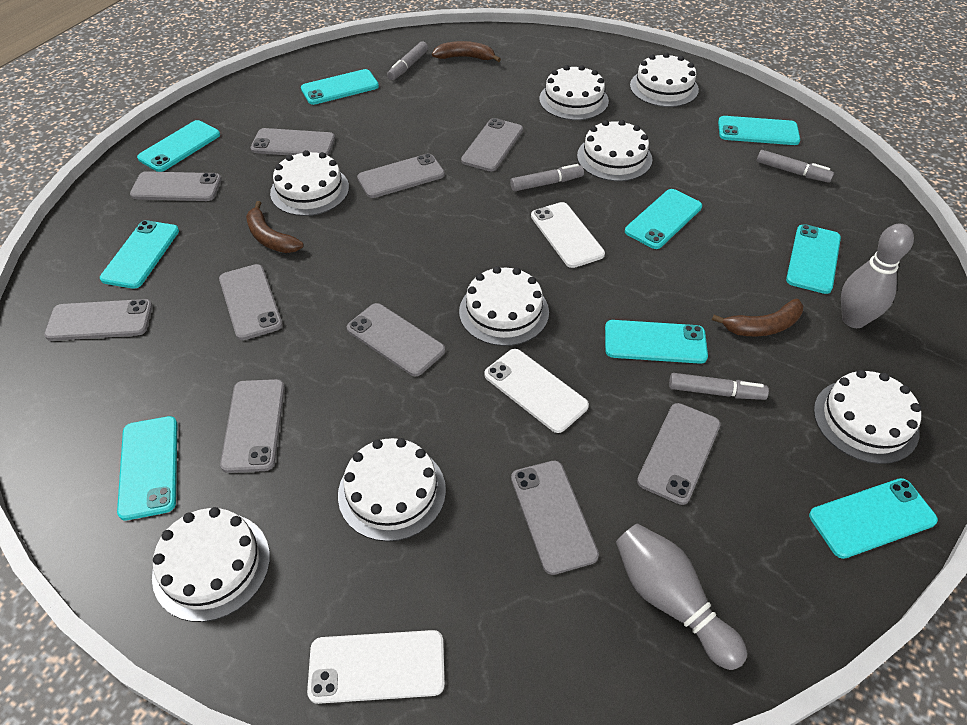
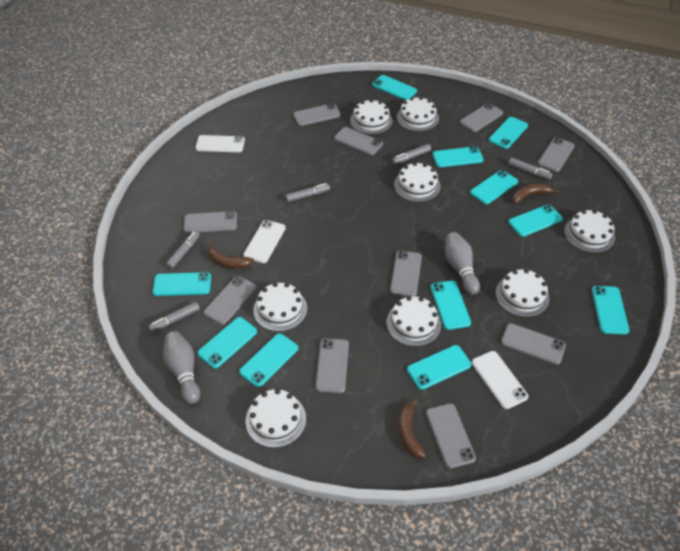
grey marker: 4 -> 5
turquoise phone: 9 -> 11

